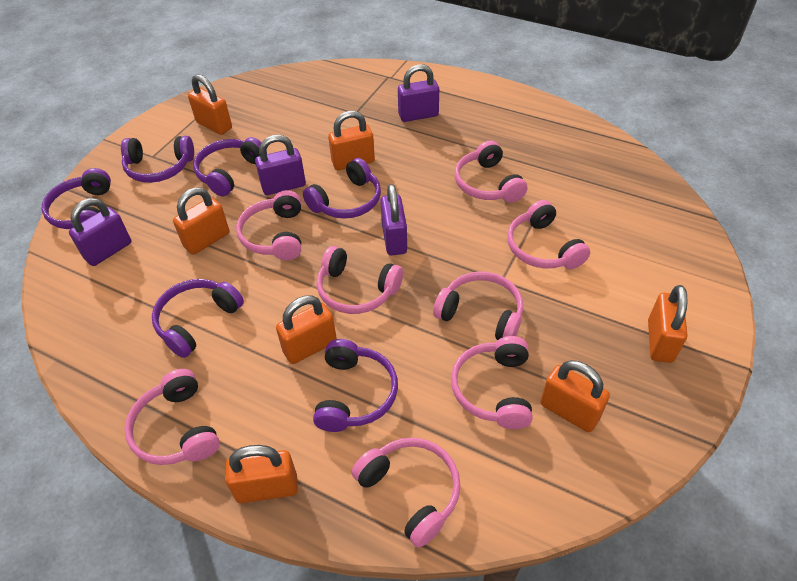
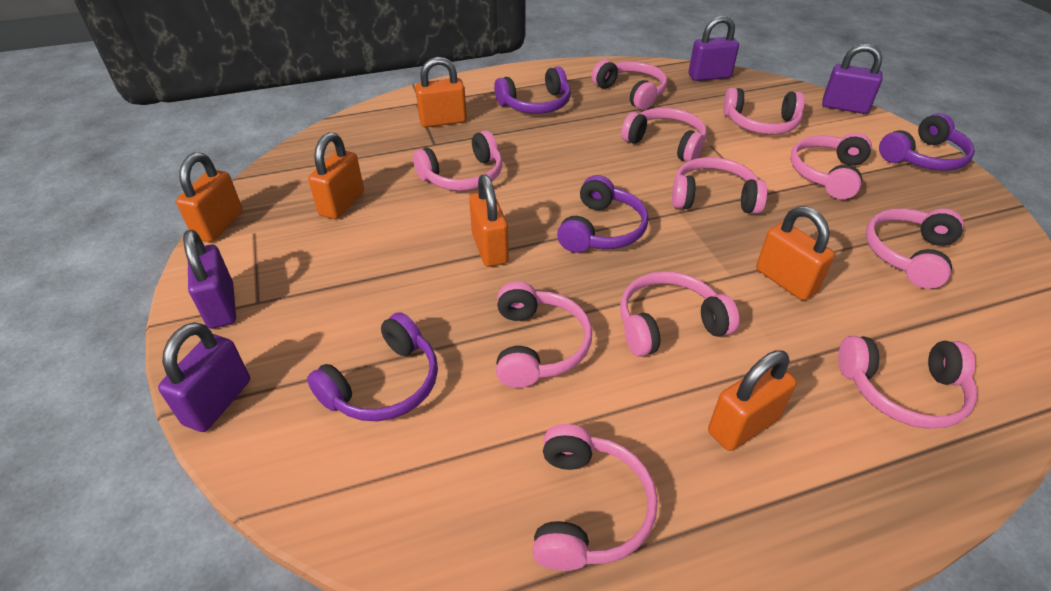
orange padlock: 7 -> 6
pink headphones: 8 -> 11
purple headphones: 6 -> 4

